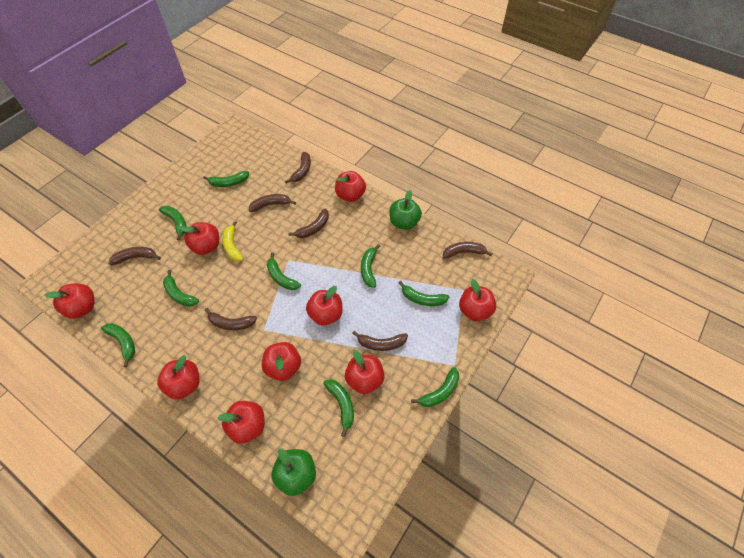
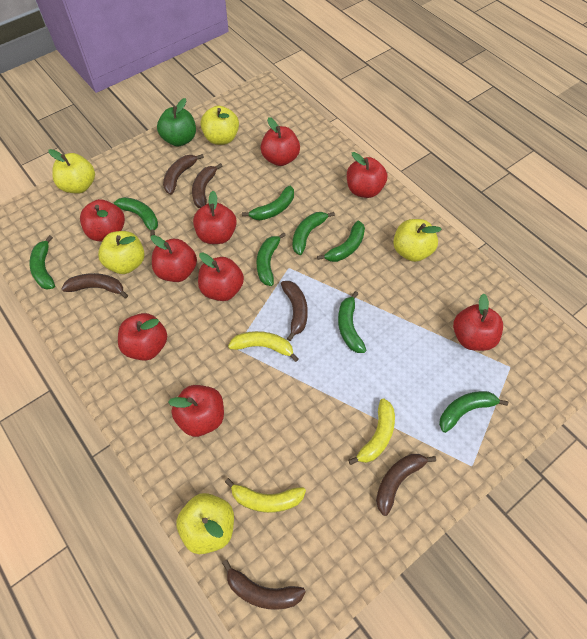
brown banana: 7 -> 6
green apple: 2 -> 1
green banana: 9 -> 8
yellow apple: 0 -> 5
yellow banana: 1 -> 3

